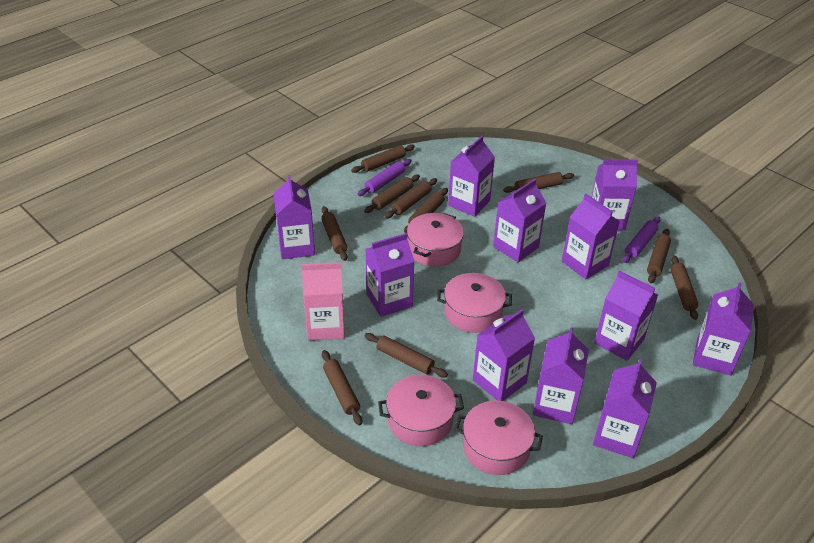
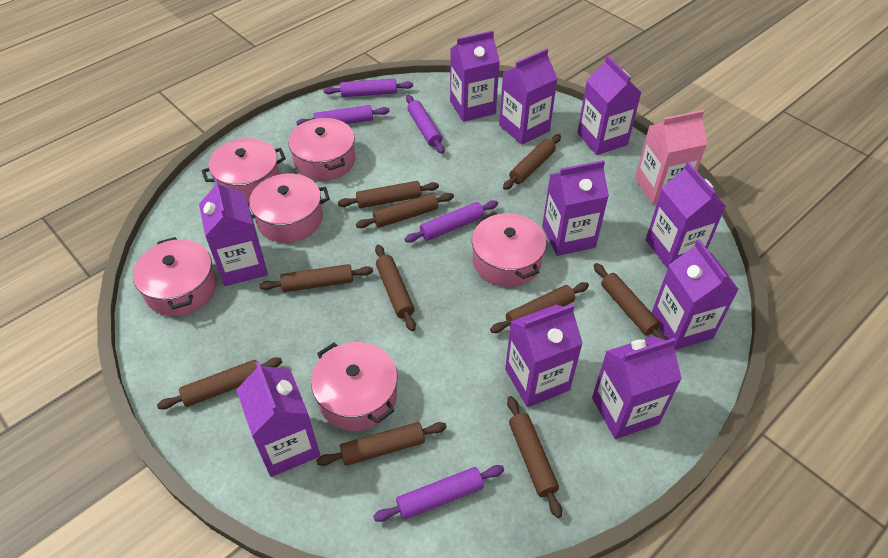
pink pot: 4 -> 6
purple carton: 11 -> 10
purple rolling pin: 2 -> 5

